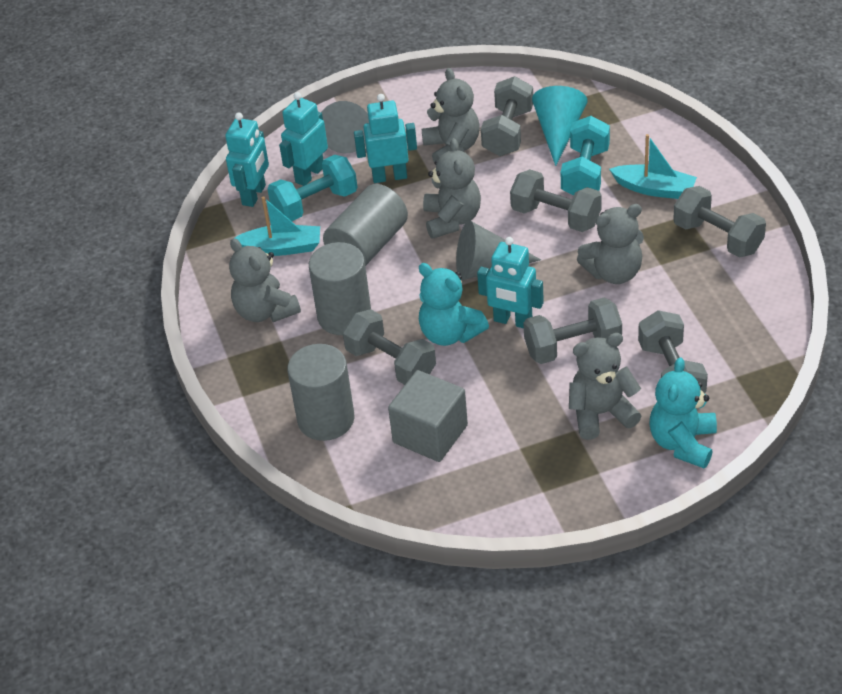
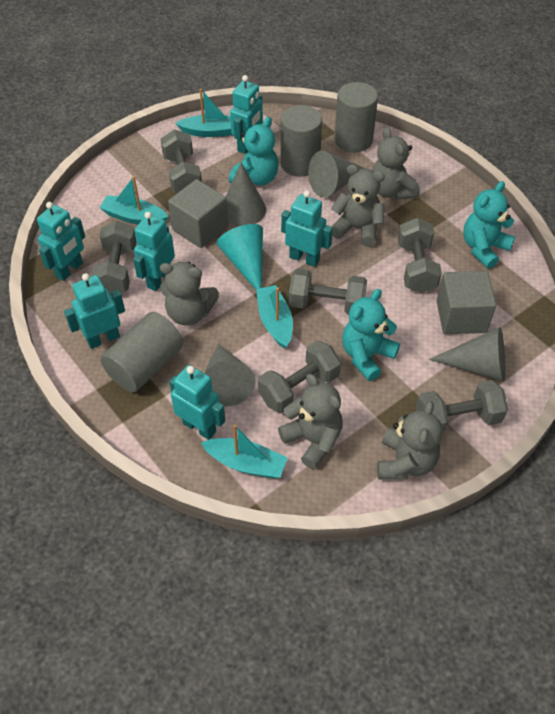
grey cone: 2 -> 4
grey cube: 1 -> 2
turquoise boat: 2 -> 4
turquoise dumbbell: 2 -> 0
turquoise robot: 4 -> 6
turquoise teddy bear: 2 -> 3

